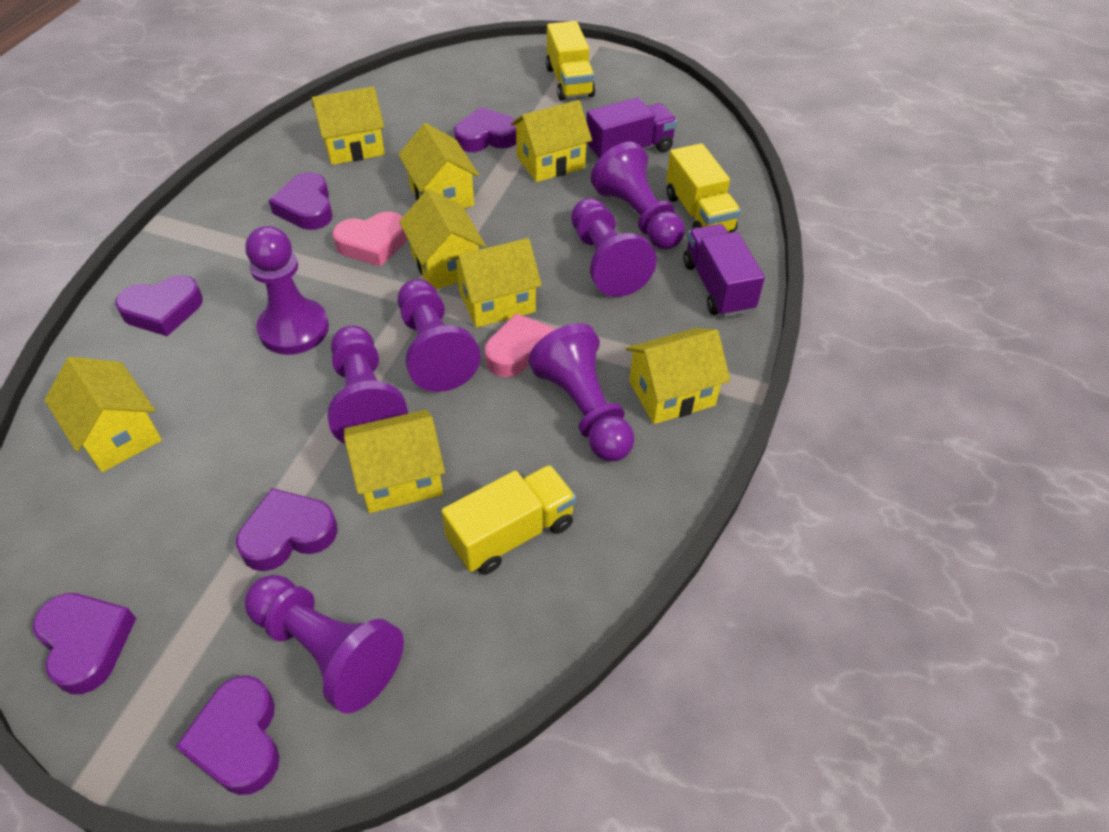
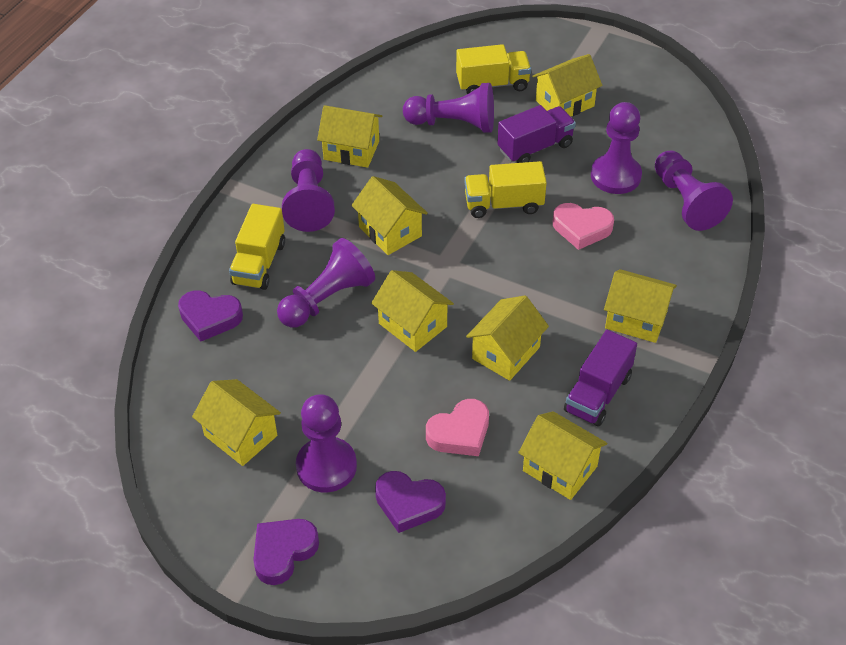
purple heart: 6 -> 3
purple pawn: 7 -> 6

